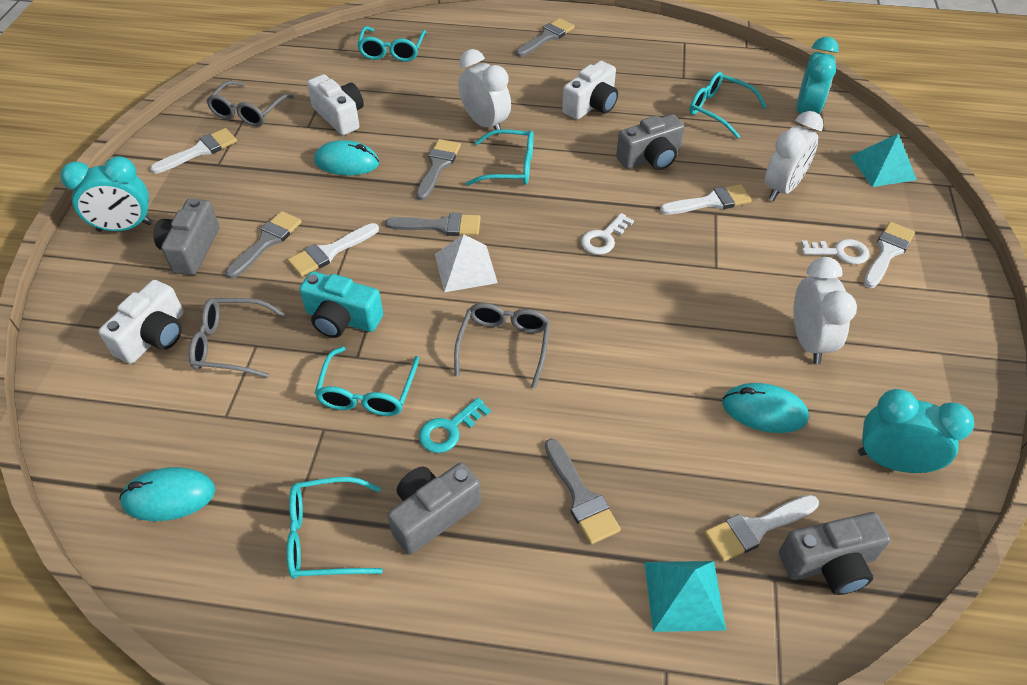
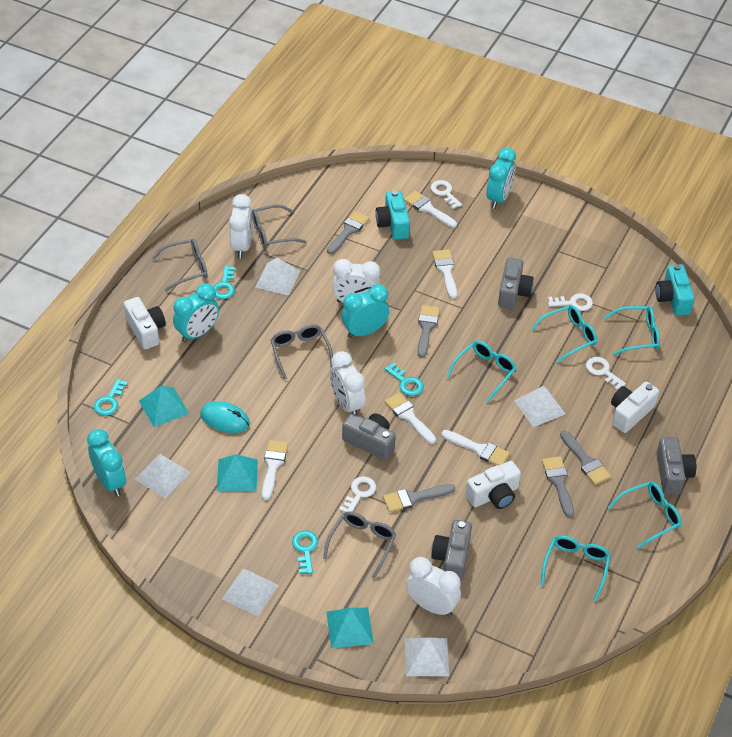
grey glasses: 3 -> 4
turquoise camera: 1 -> 2
turquoise clock: 3 -> 4
turquoise key: 1 -> 4
turquoise mouse: 3 -> 1
turquoise pyramid: 2 -> 3
white clock: 3 -> 4
white key: 2 -> 4
white pyramid: 1 -> 5

